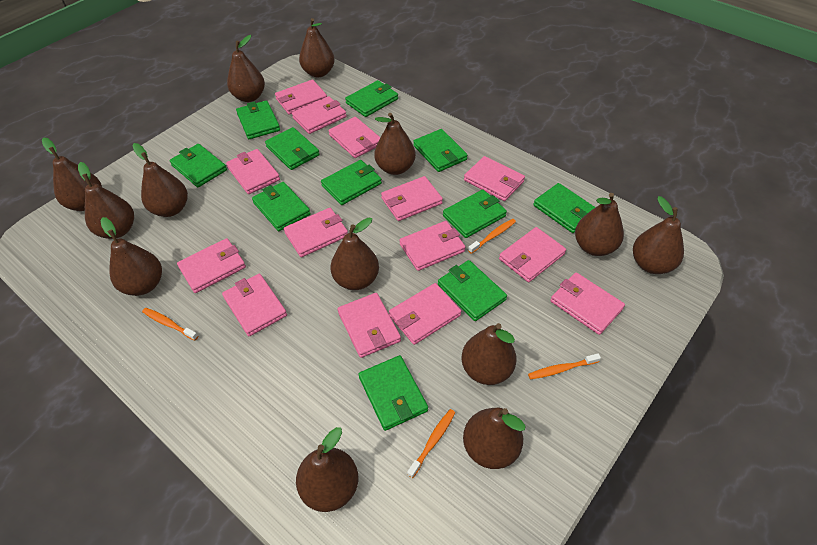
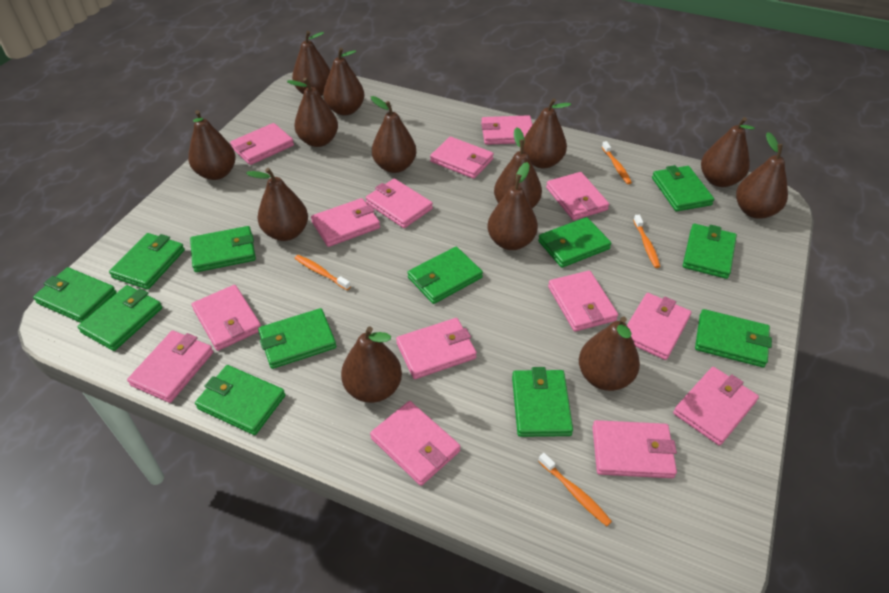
green wallet: 11 -> 12

